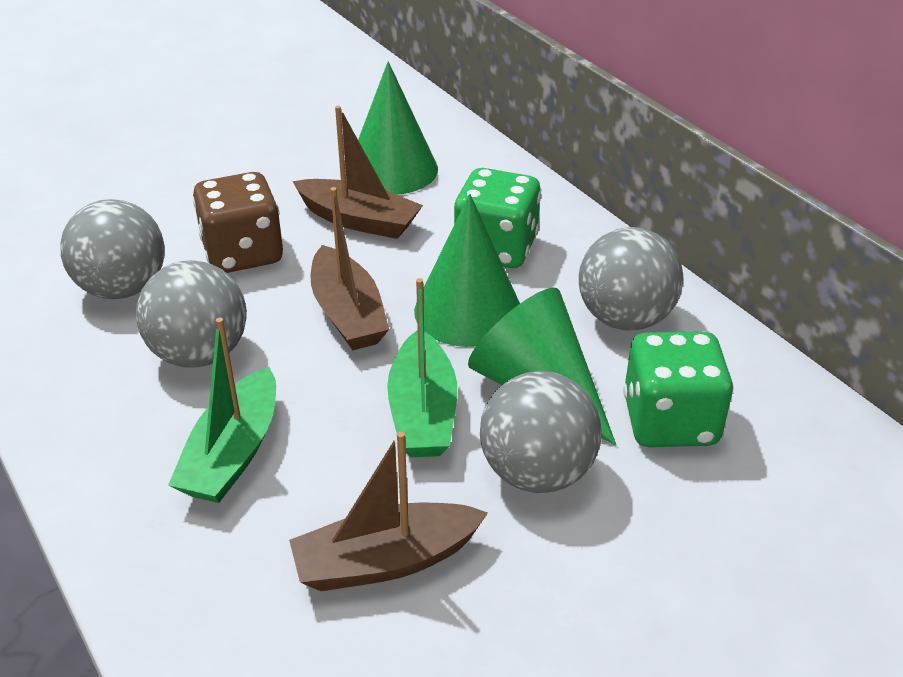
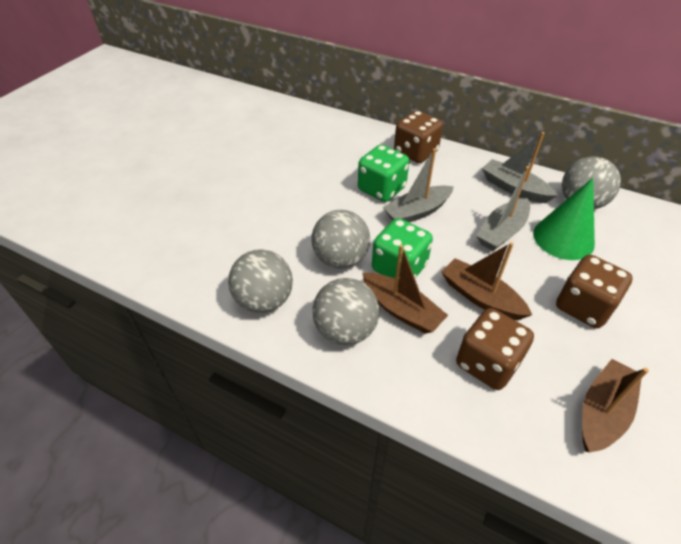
brown dice: 1 -> 3
green boat: 2 -> 0
green cone: 3 -> 1
grey boat: 0 -> 3

